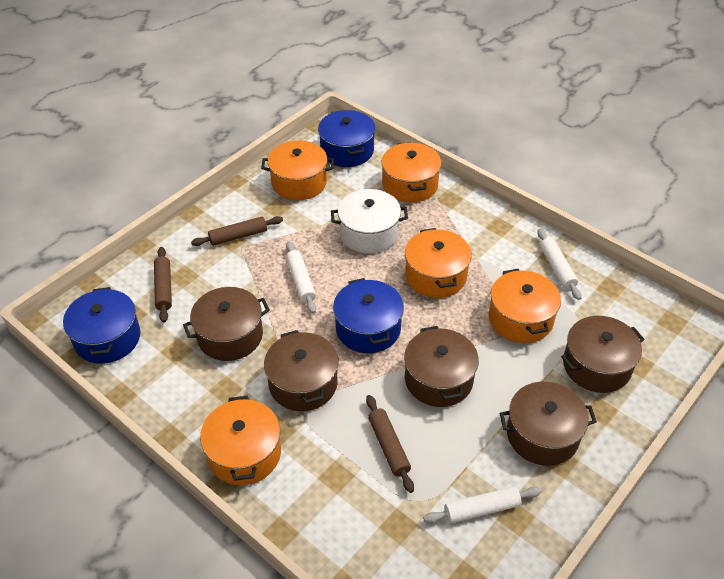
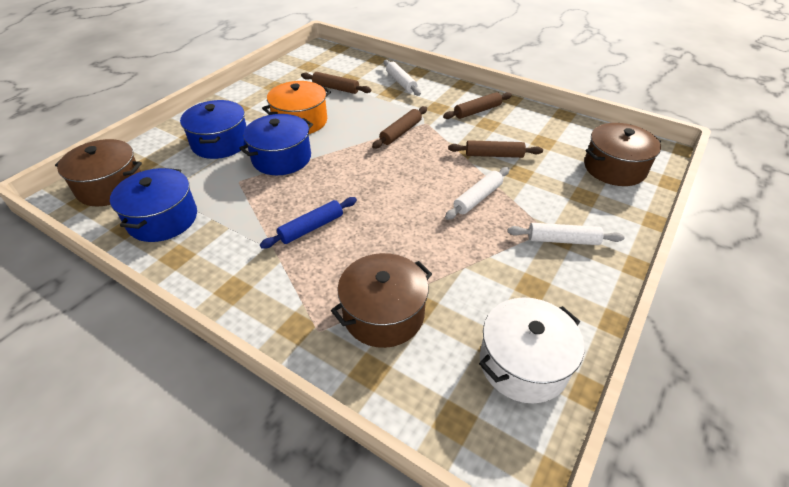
blue rolling pin: 0 -> 1
brown pot: 5 -> 3
brown rolling pin: 3 -> 4
orange pot: 5 -> 1

